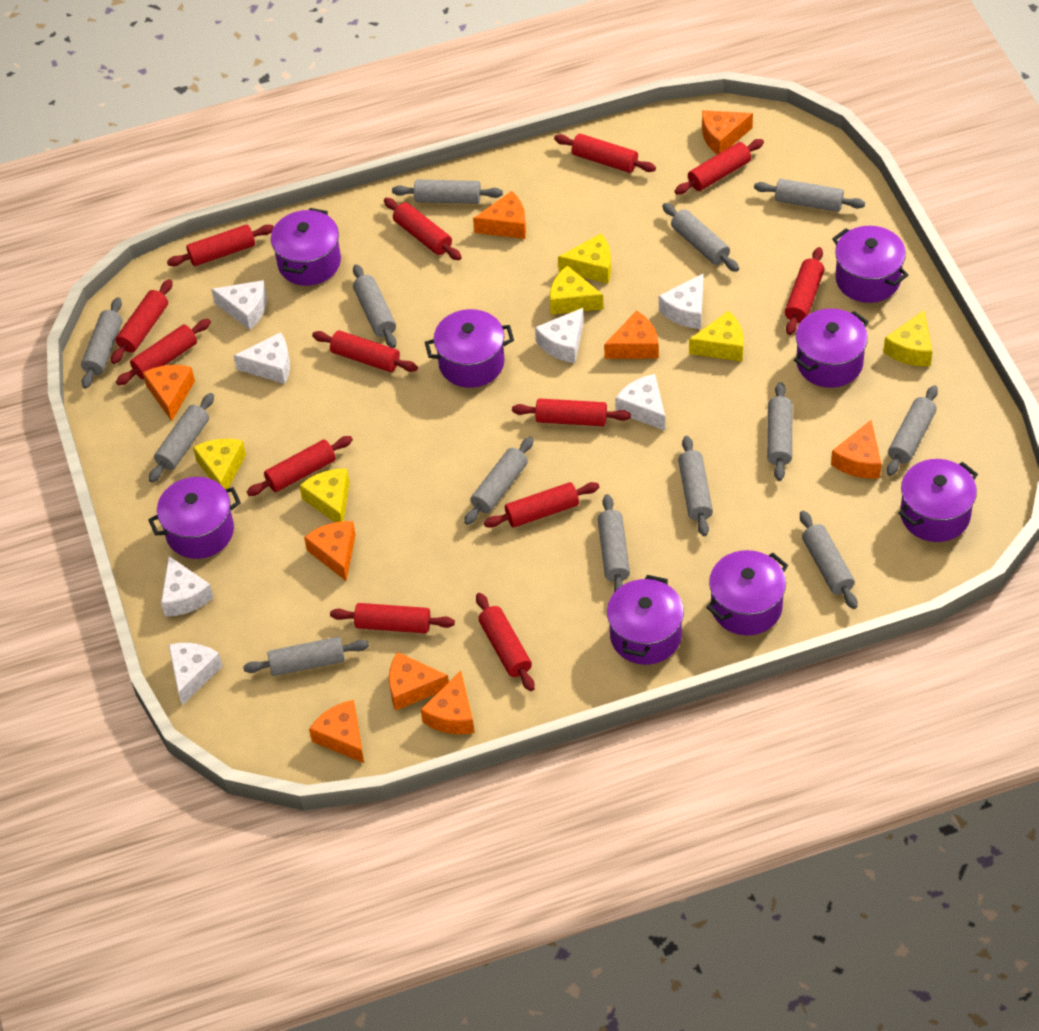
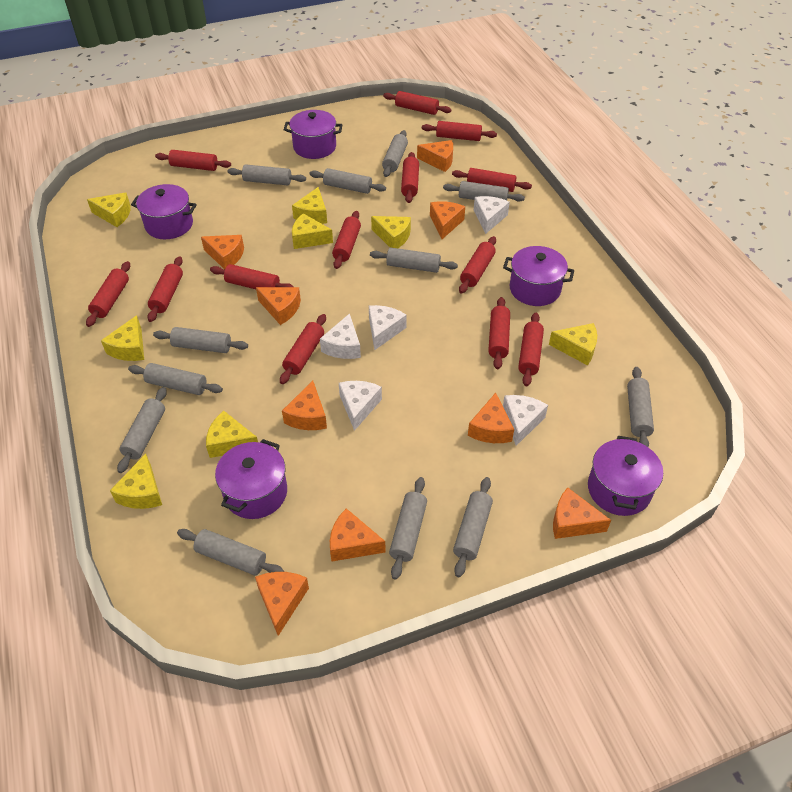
grey rolling pin: 13 -> 12
purple pot: 8 -> 5
white cheese: 7 -> 5
yellow cheese: 6 -> 8

